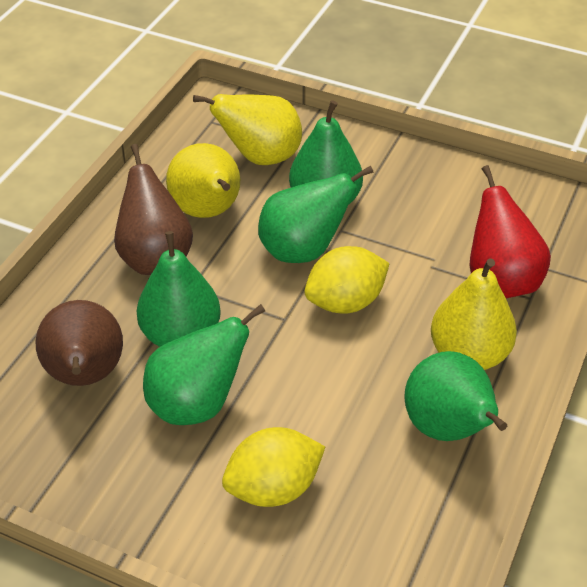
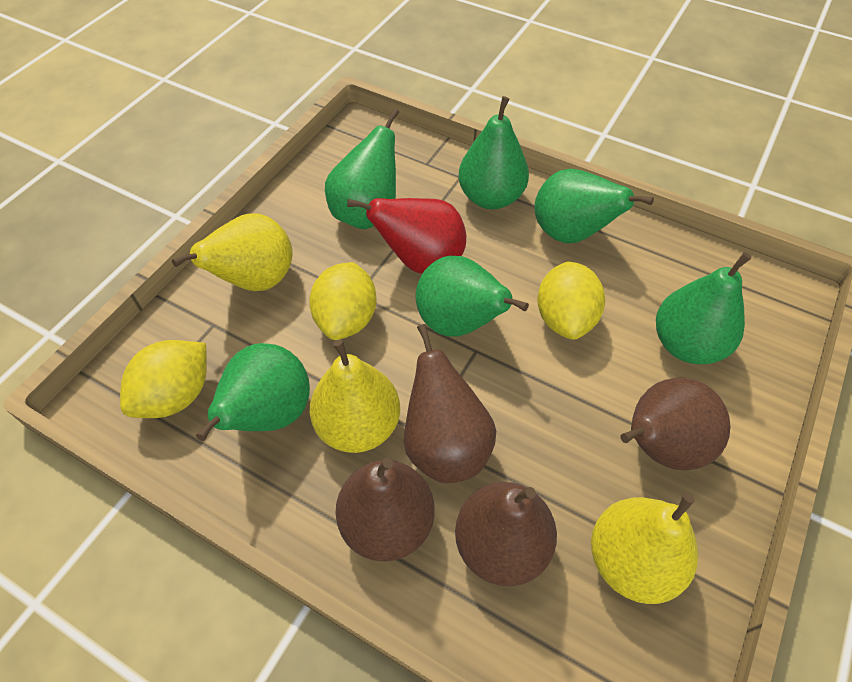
brown pear: 2 -> 4
green pear: 5 -> 6
yellow lemon: 2 -> 3

